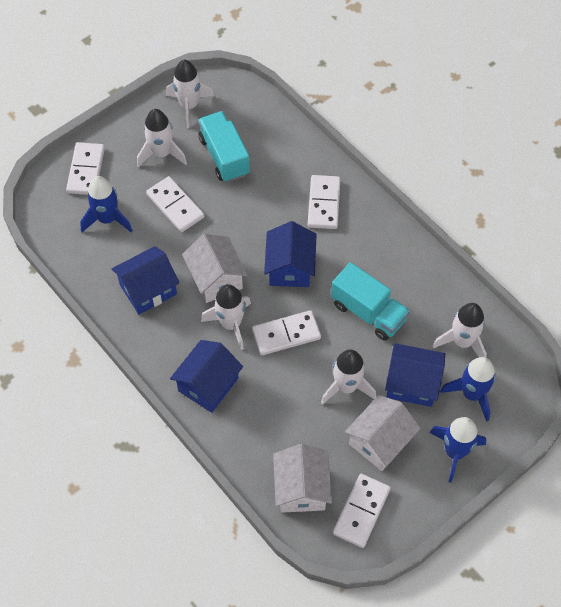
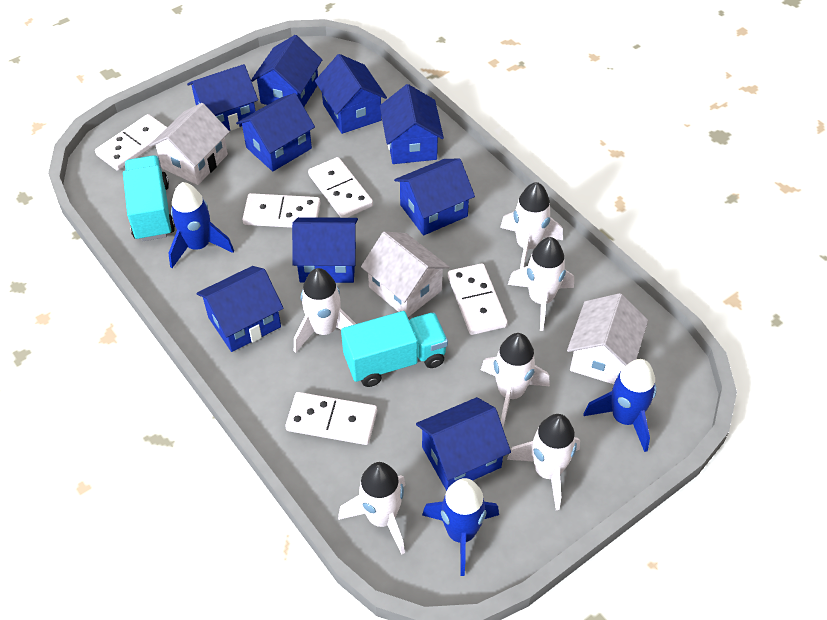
blue house: 4 -> 9
white rocket: 5 -> 6

